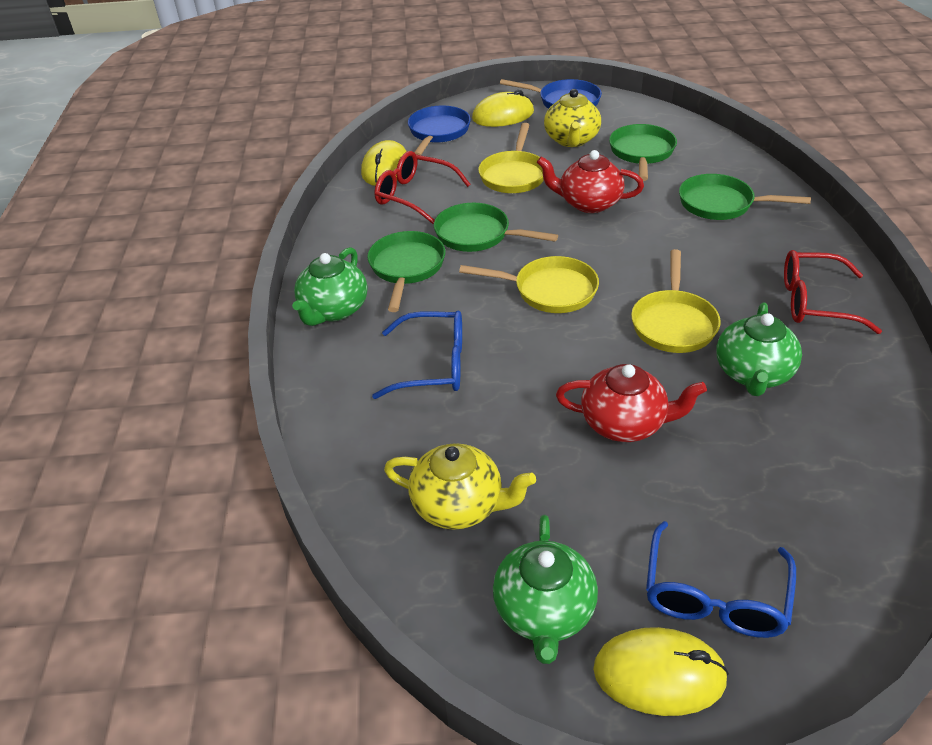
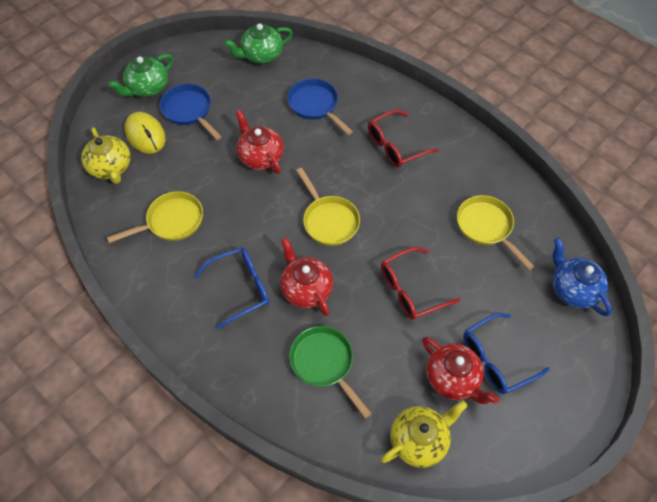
blue teapot: 0 -> 1
green pan: 4 -> 1
green teapot: 3 -> 2
red teapot: 2 -> 3
yellow mouse: 3 -> 1

